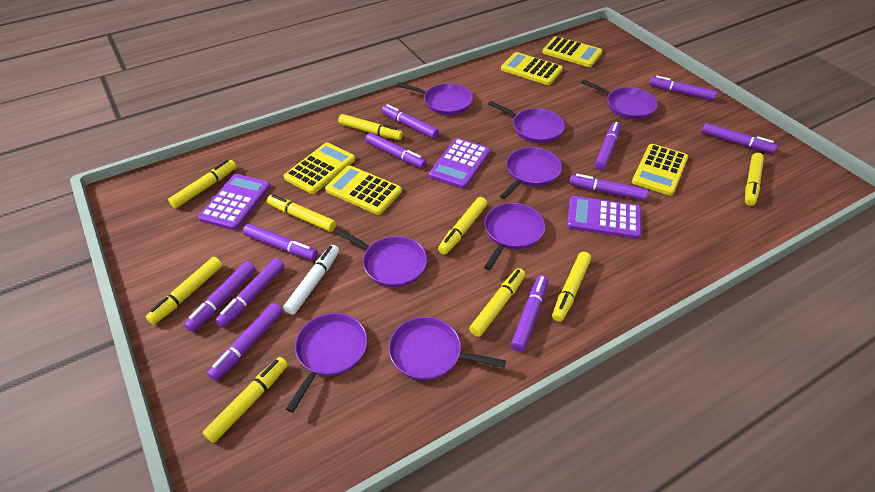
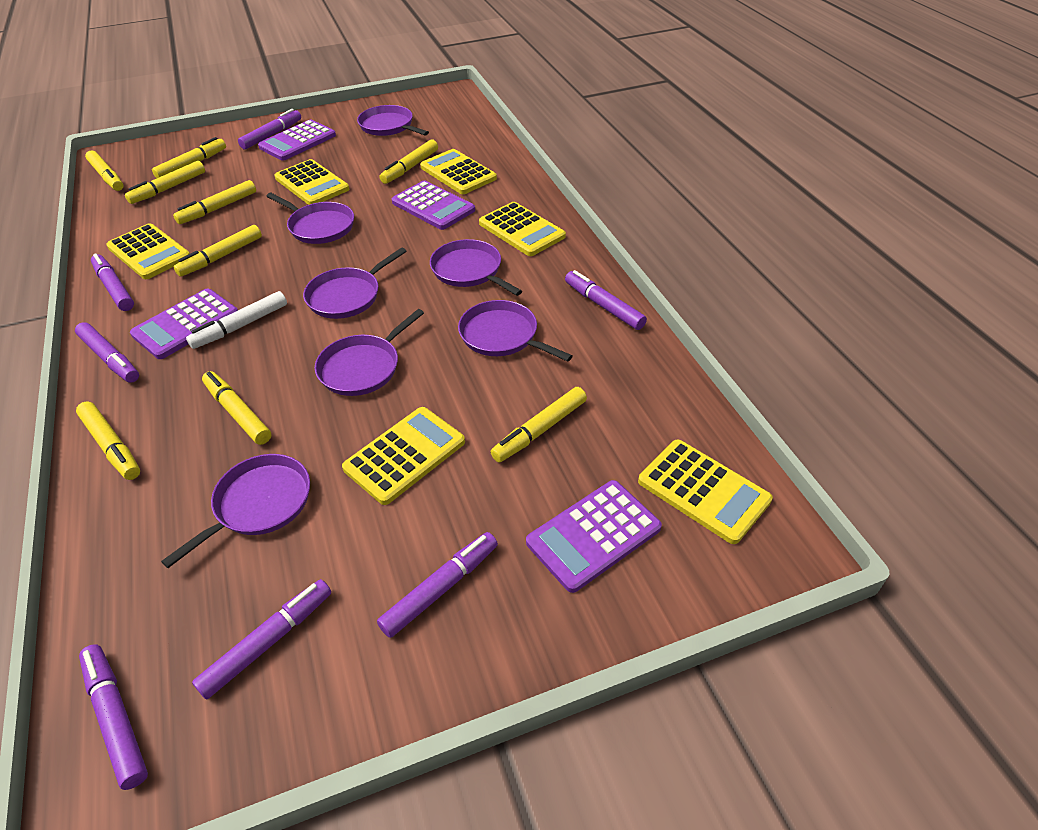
purple calculator: 3 -> 4
purple marker: 11 -> 7
purple pan: 8 -> 7
yellow calculator: 5 -> 6

